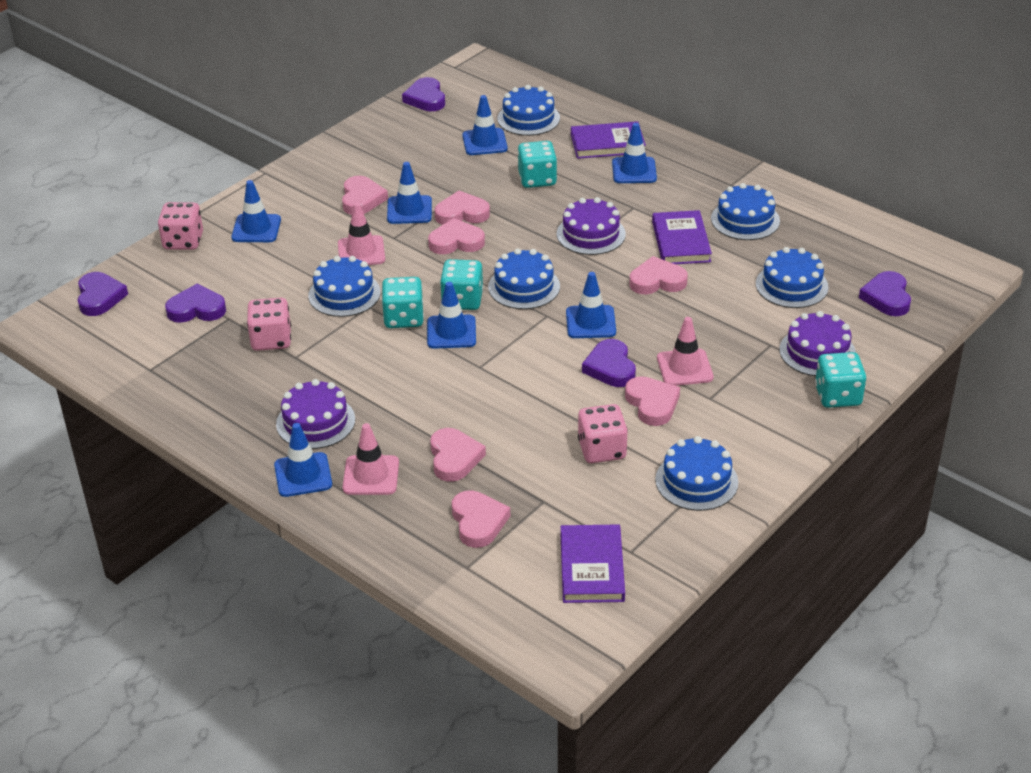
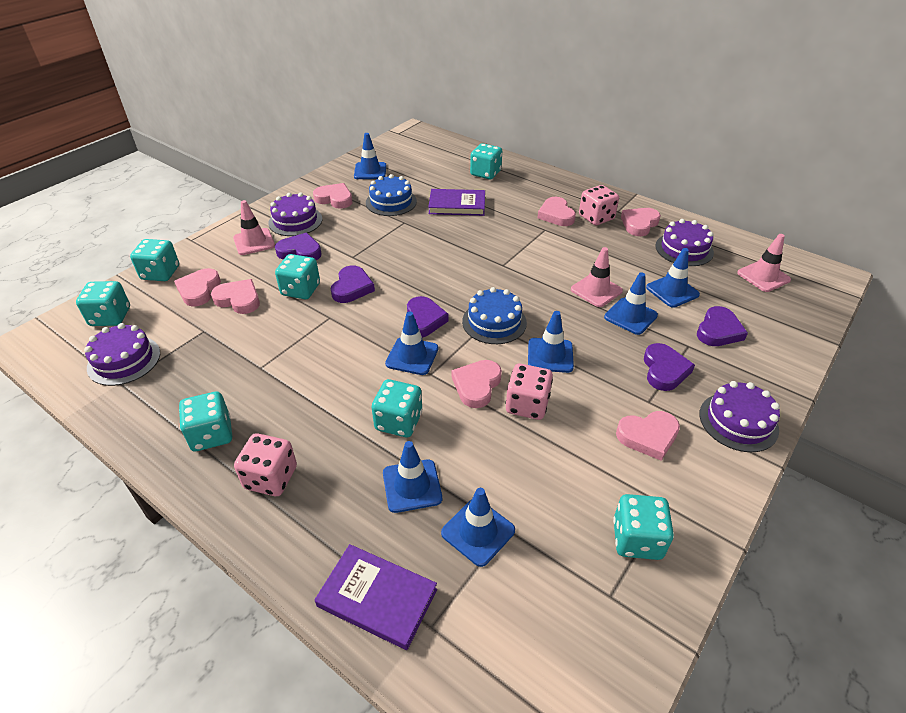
blue cake: 6 -> 2
purple book: 3 -> 2
purple cake: 3 -> 4
turquoise dice: 4 -> 7

